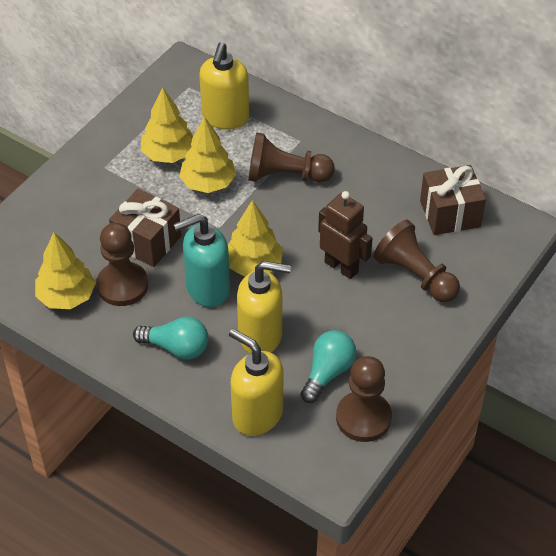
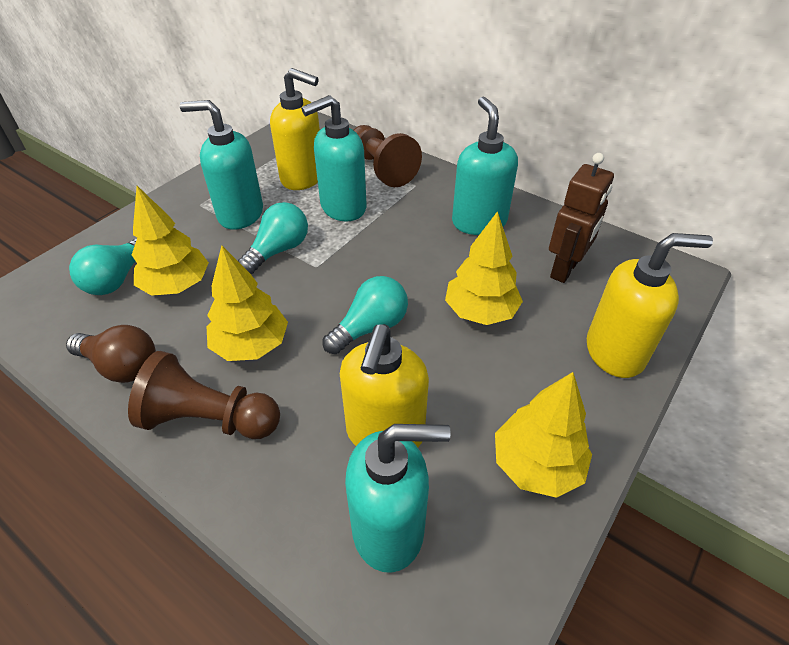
brown gift: 2 -> 0
brown light bulb: 0 -> 1
brown pawn: 4 -> 2
turquoise light bulb: 2 -> 3
turquoise soap dispenser: 1 -> 4

